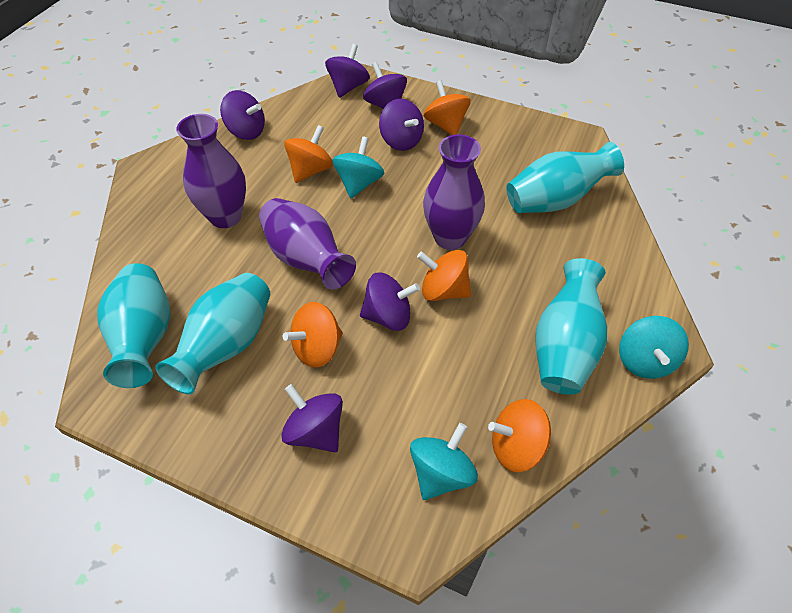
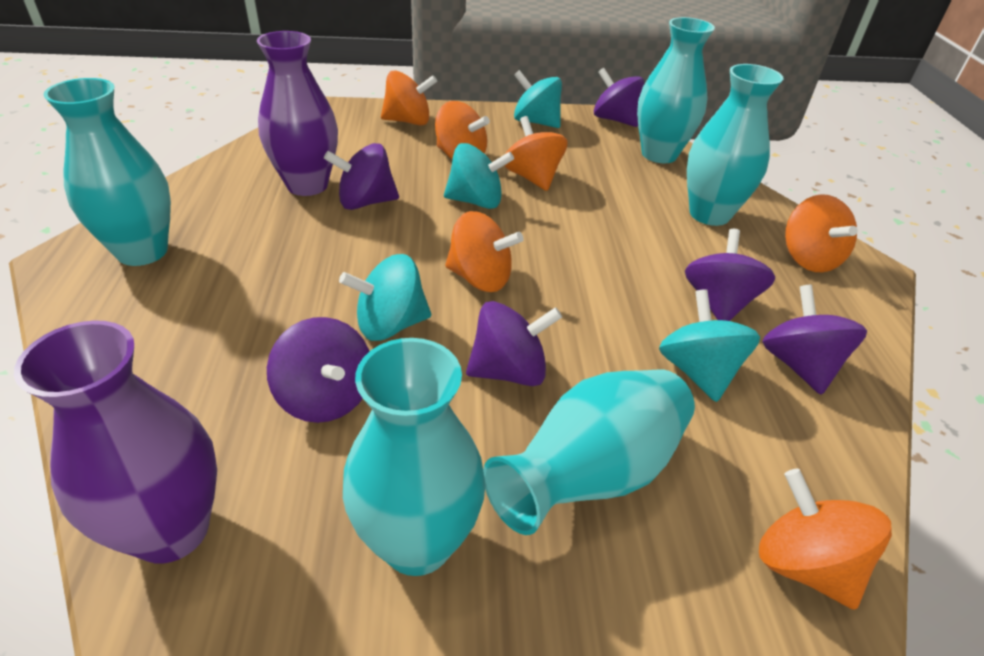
orange spinning top: 5 -> 6
purple vase: 3 -> 2
turquoise spinning top: 3 -> 4
turquoise vase: 4 -> 5

